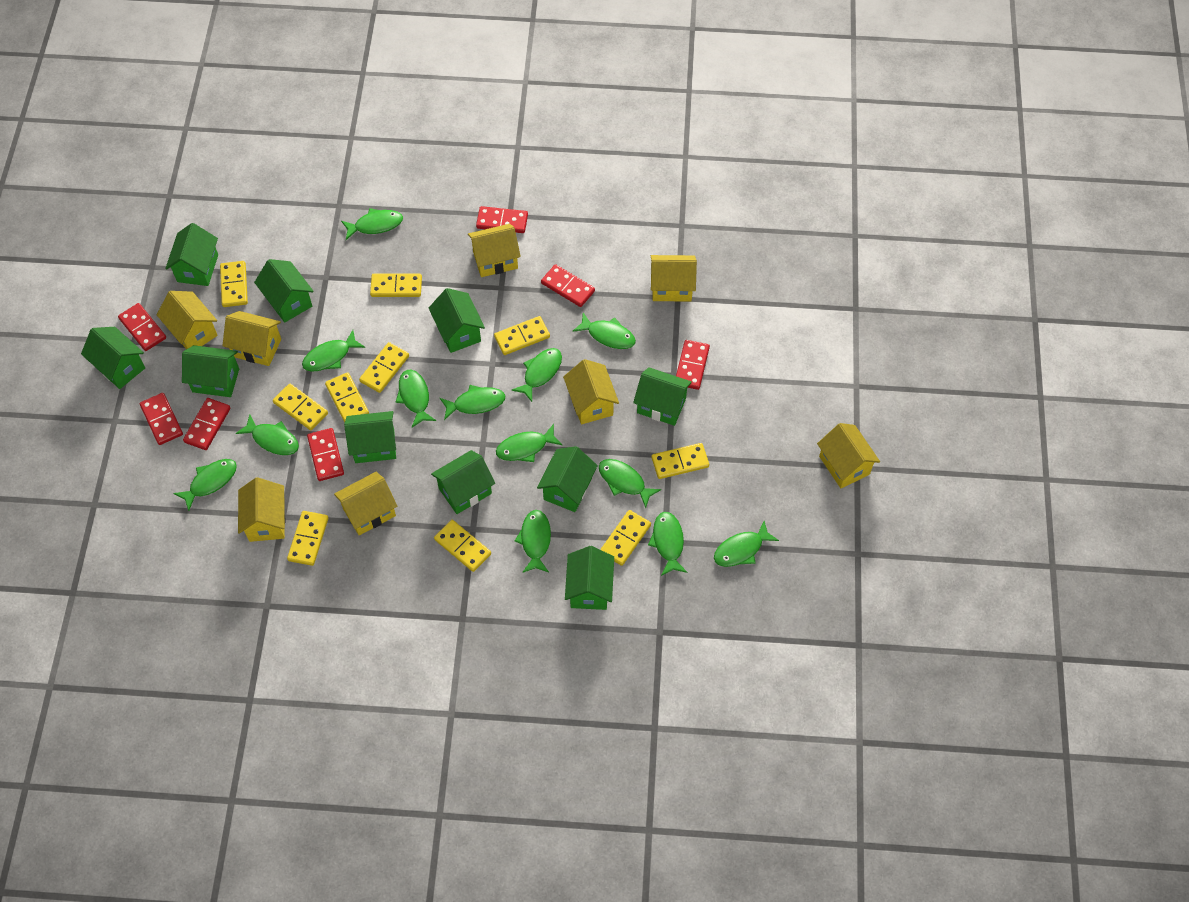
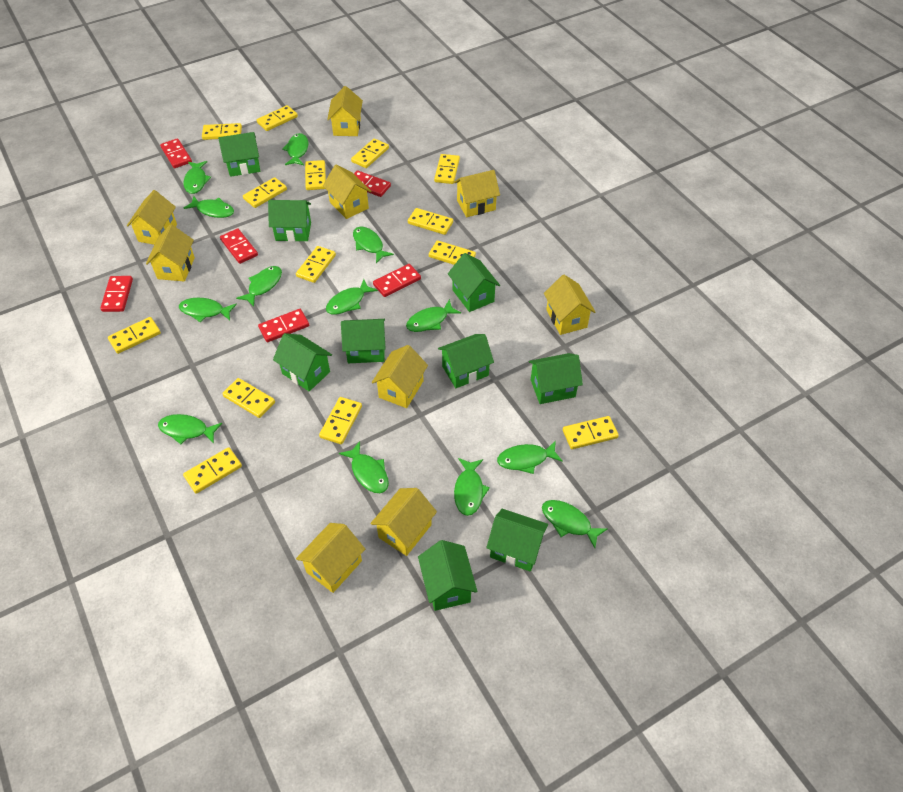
green house: 10 -> 9
red domino: 7 -> 6
yellow domino: 10 -> 14
yellow house: 8 -> 9

